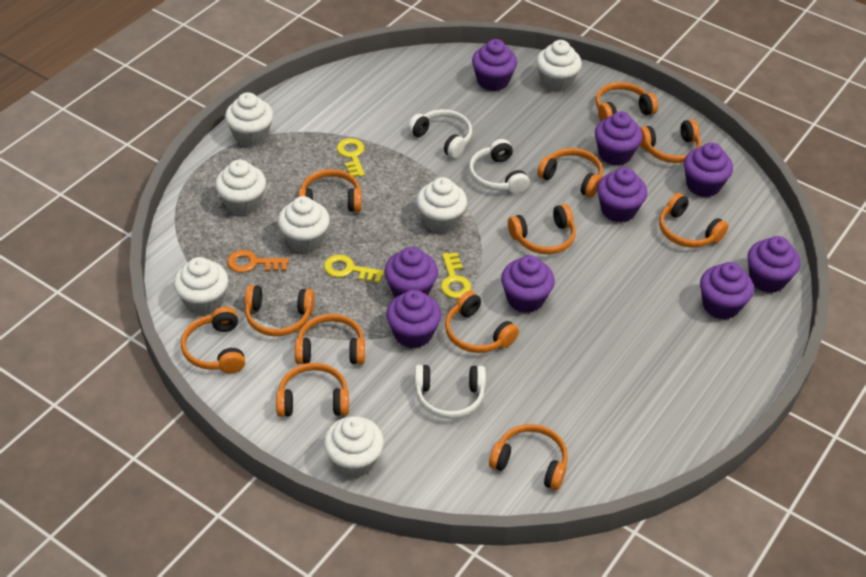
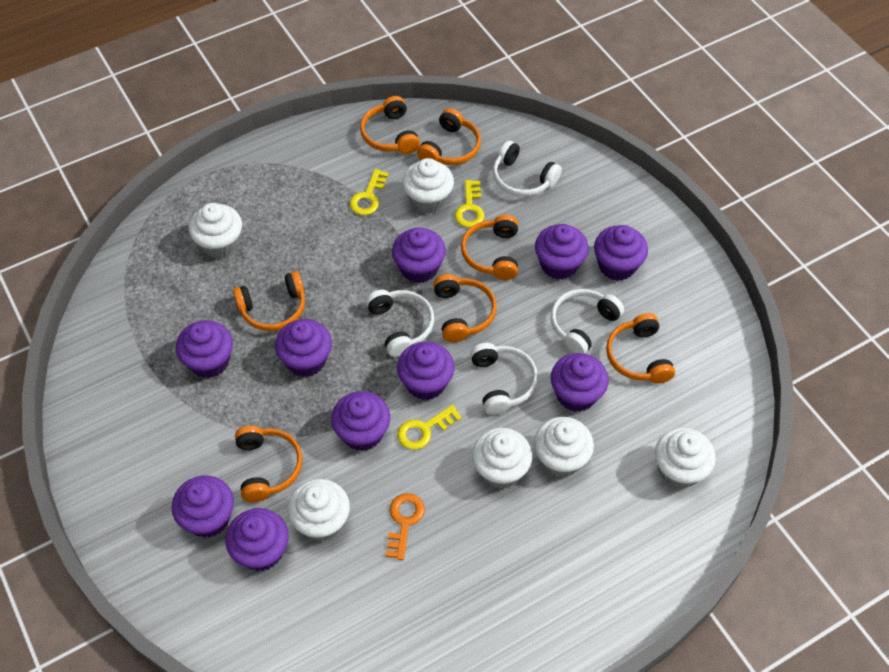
orange headphones: 12 -> 7
purple cupcake: 9 -> 10
white cupcake: 7 -> 6
white headphones: 3 -> 4

